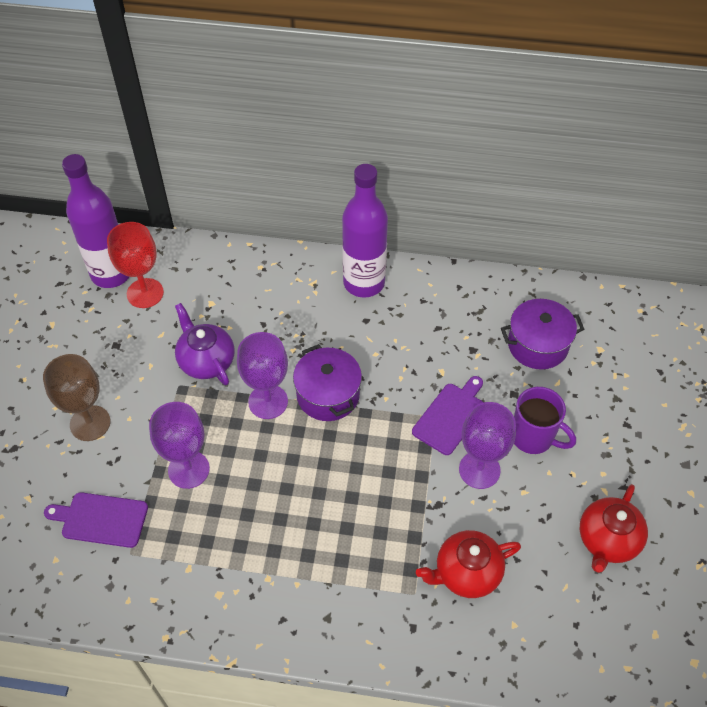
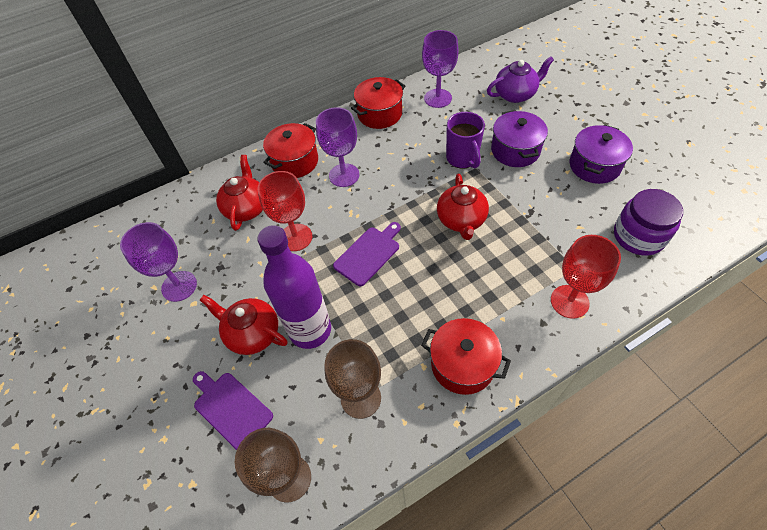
brown goblet: 1 -> 2
purple bottle: 2 -> 1
purple jar: 0 -> 1
red goblet: 1 -> 2
red pot: 0 -> 3
red teapot: 2 -> 3

